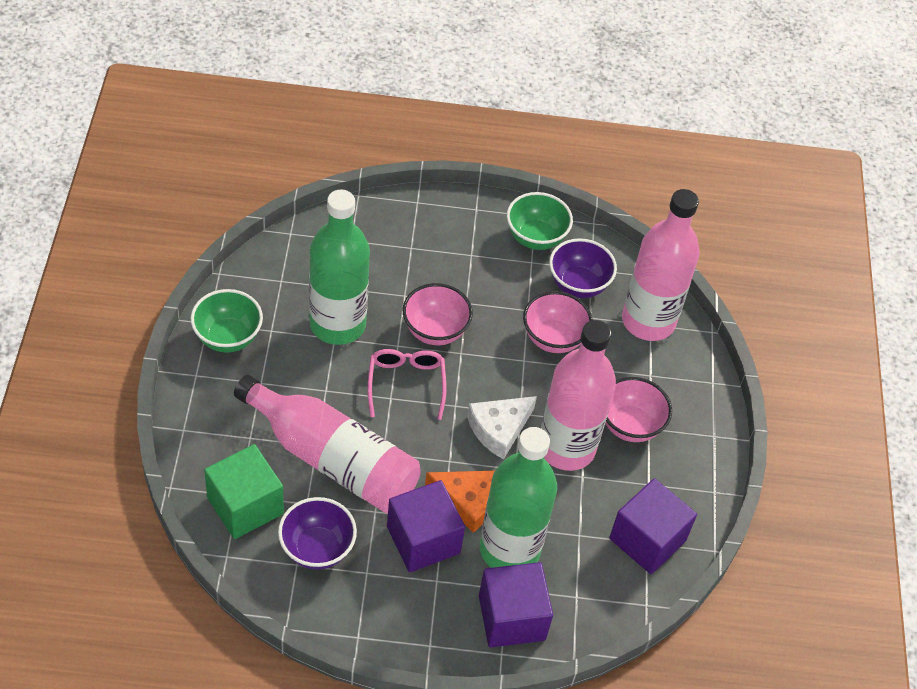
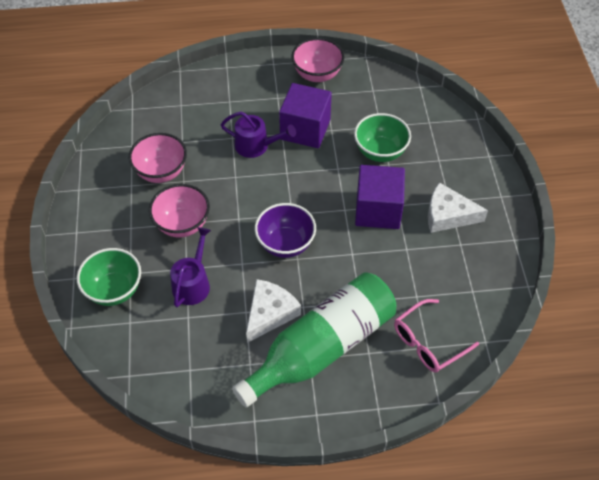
green bottle: 2 -> 1
green cube: 1 -> 0
orange cheese: 1 -> 0
pink bottle: 3 -> 0
purple bowl: 2 -> 1
purple cube: 3 -> 2
purple watering can: 0 -> 2
white cheese: 1 -> 2

